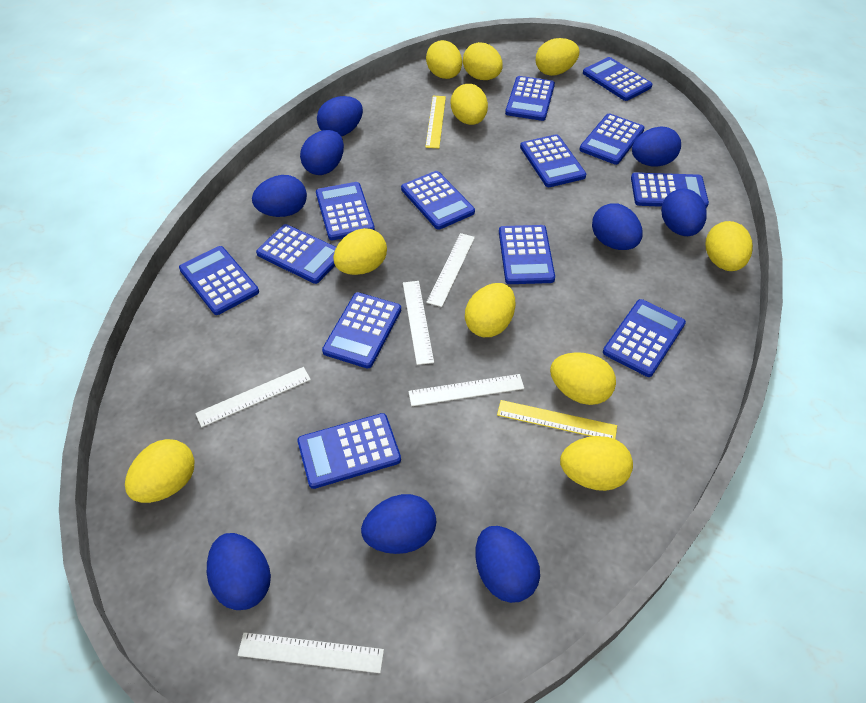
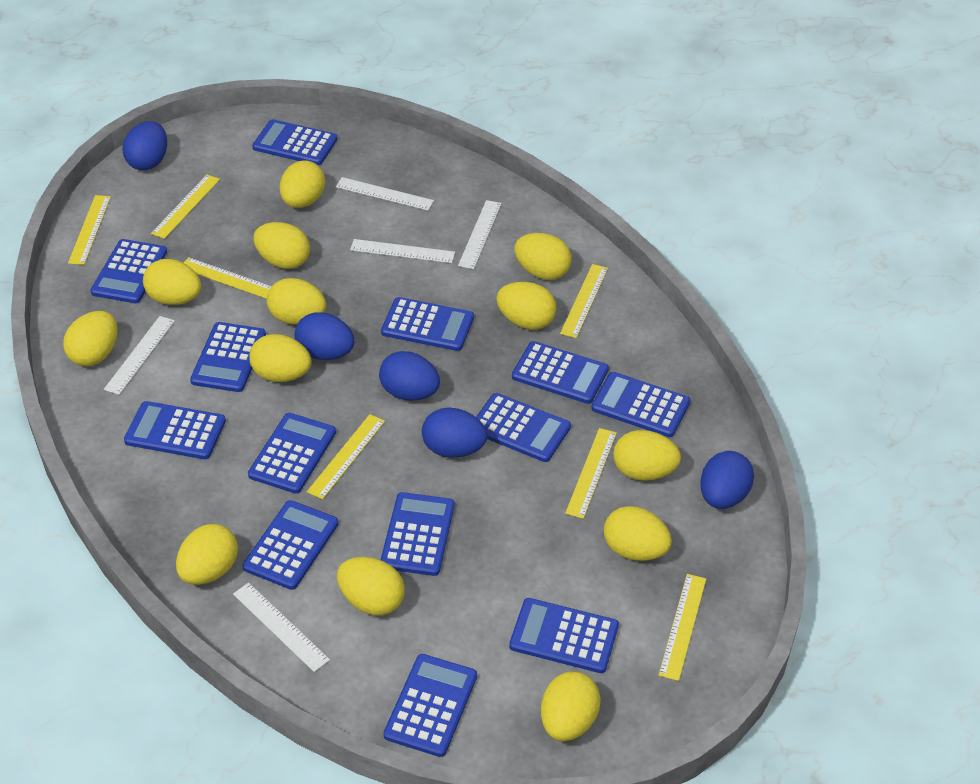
blue egg: 9 -> 5
yellow egg: 10 -> 13
yellow ruler: 2 -> 7

